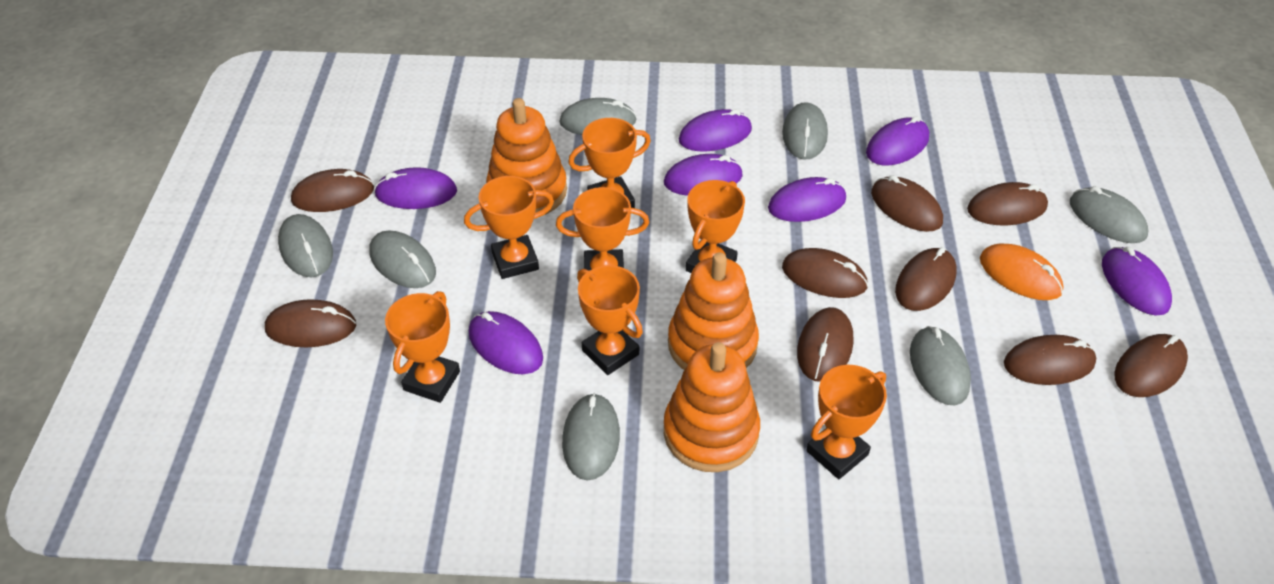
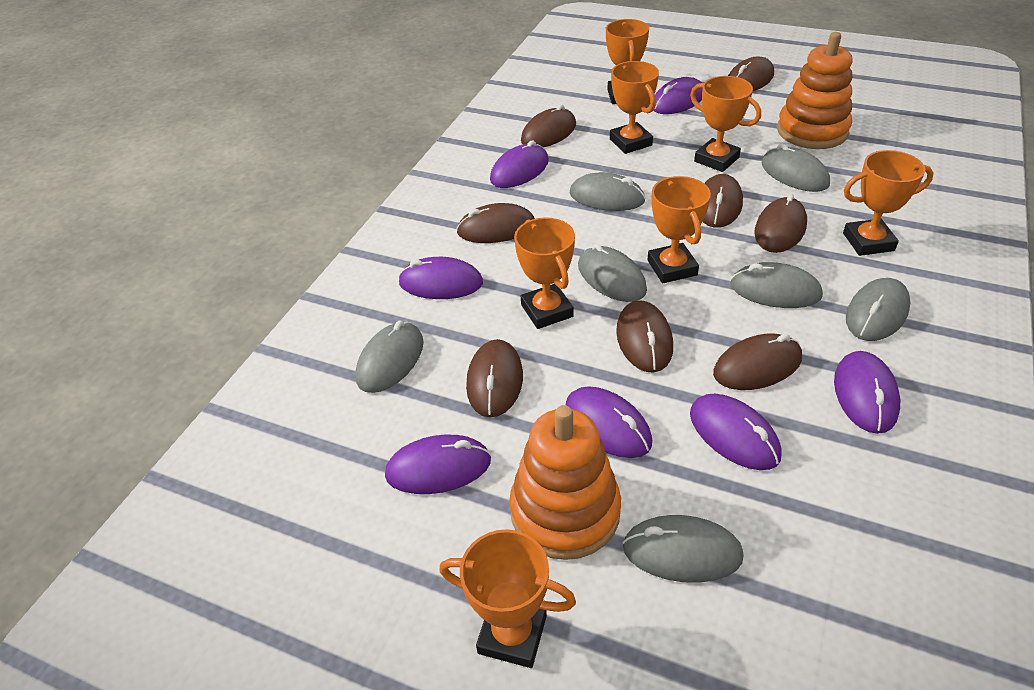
brown mouse: 9 -> 8
orange mouse: 1 -> 0
orange stacking toy: 3 -> 2

